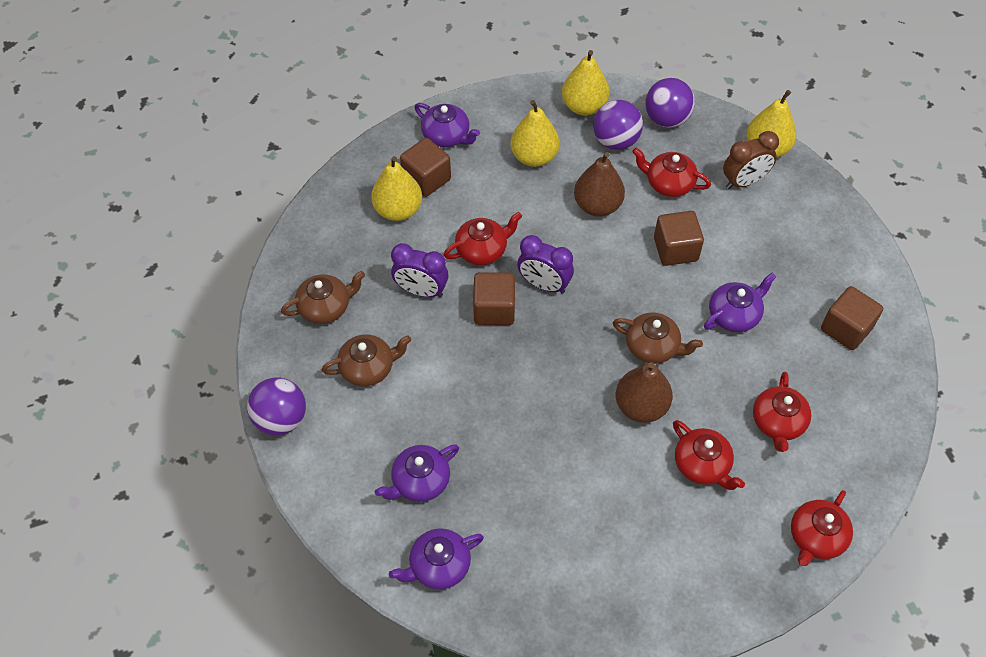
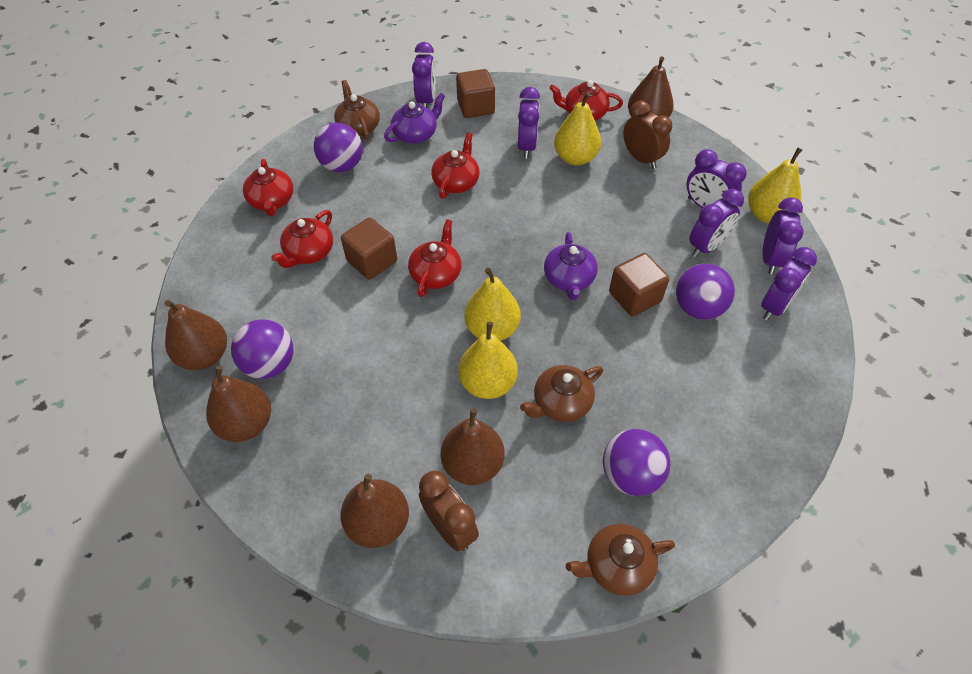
brown clock: 1 -> 2
brown cube: 4 -> 3
brown pear: 2 -> 5
purple ball: 3 -> 4
purple clock: 2 -> 6
purple teapot: 4 -> 2

